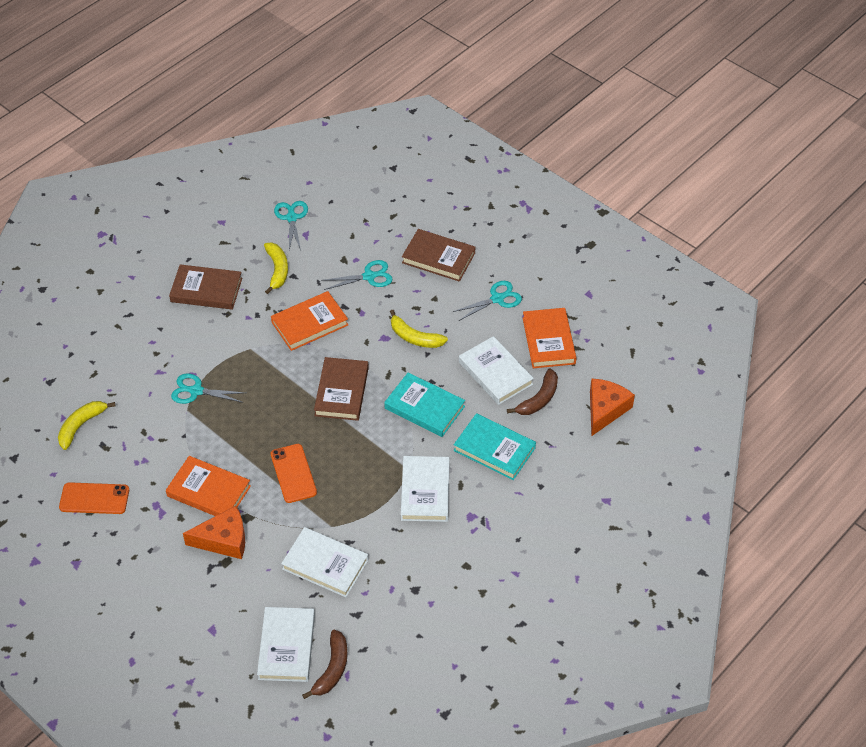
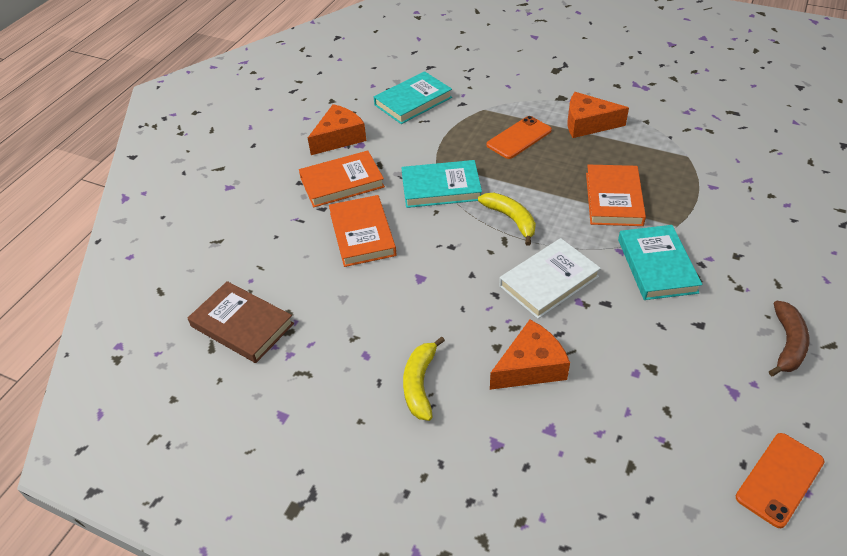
brown banana: 2 -> 1
brown book: 3 -> 1
orange cheese: 2 -> 3
turquoise book: 2 -> 3
turquoise scissors: 4 -> 0
white book: 4 -> 1
yellow banana: 3 -> 2

